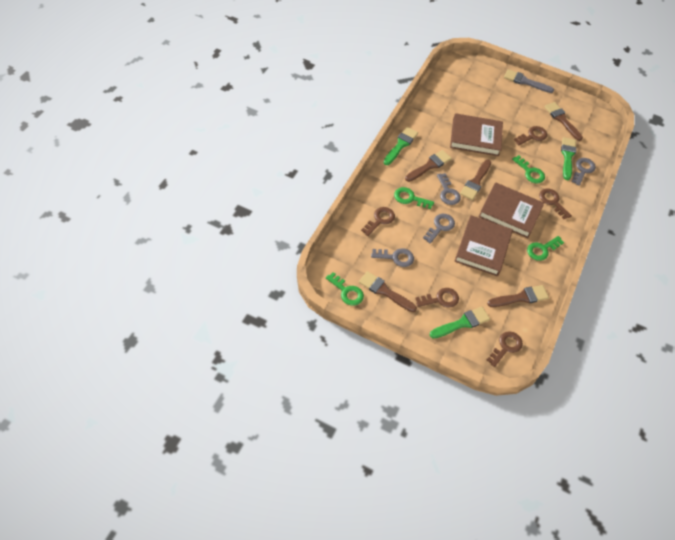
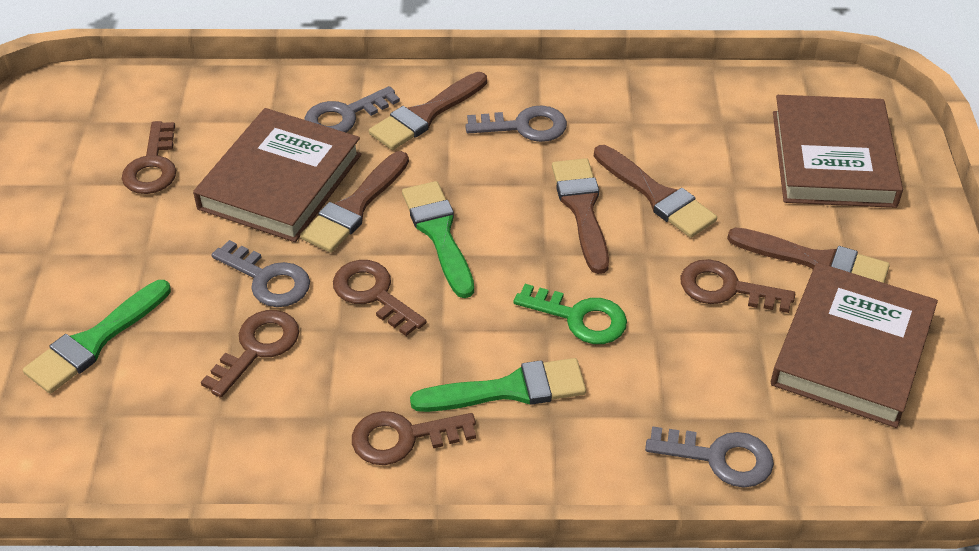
green key: 4 -> 1
grey brush: 1 -> 0

